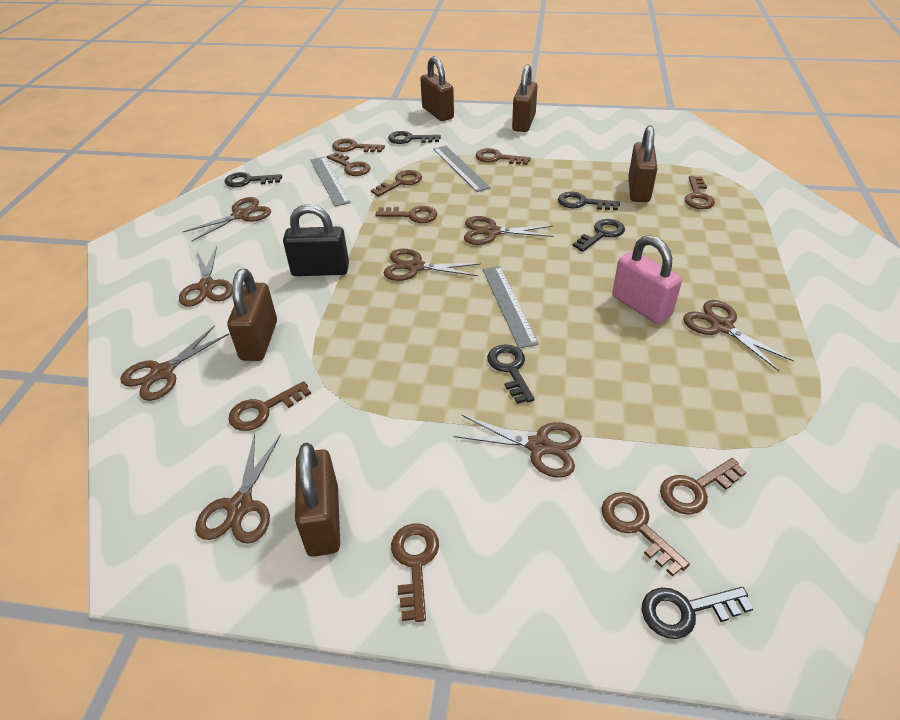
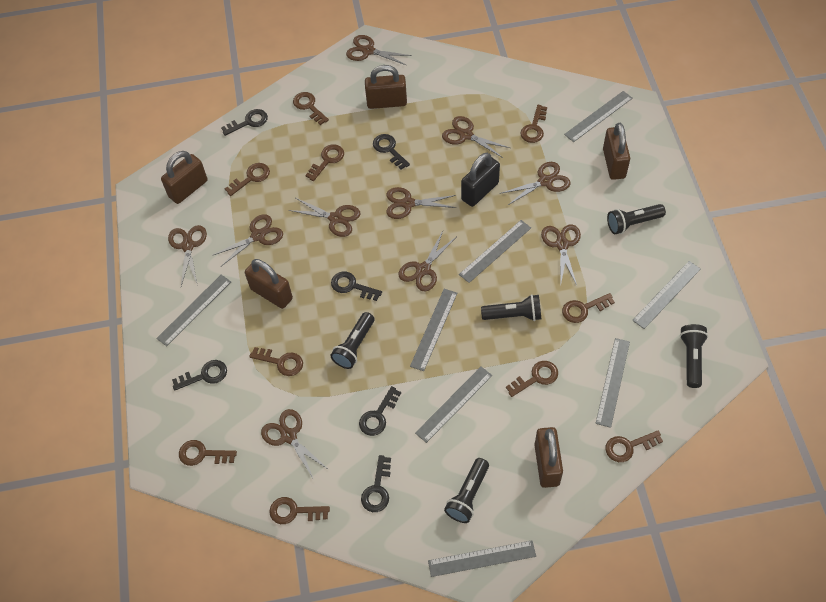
black flashlight: 0 -> 5
brown scissors: 8 -> 10
grey ruler: 3 -> 8
pink padlock: 1 -> 0

